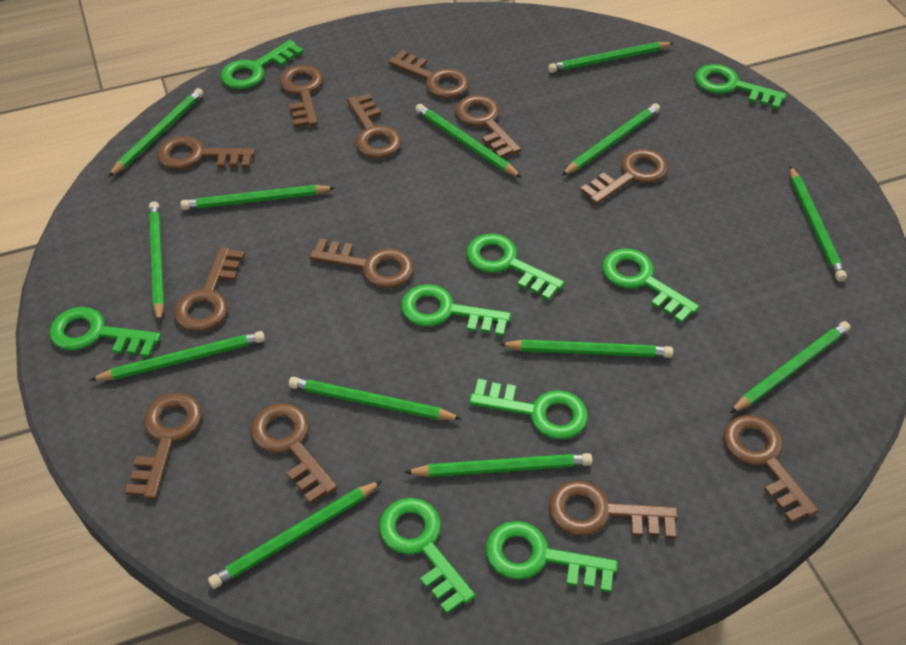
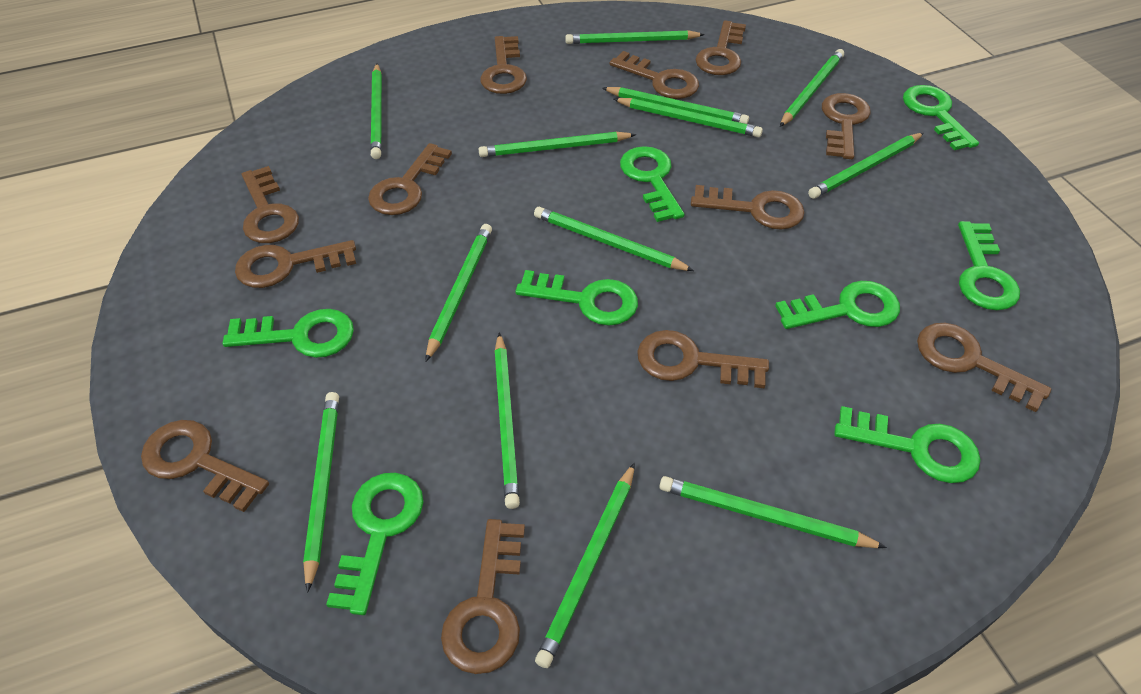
green key: 9 -> 8

